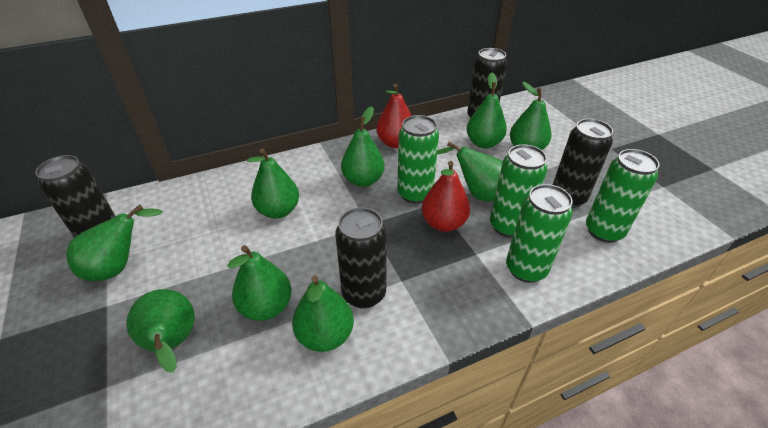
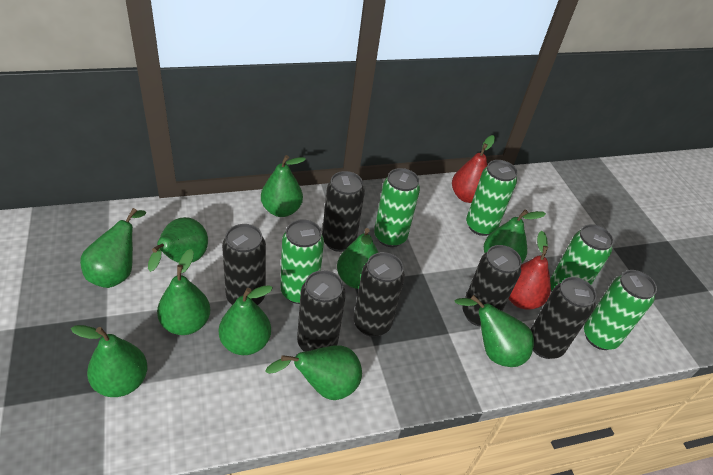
black can: 4 -> 6
green can: 4 -> 5
green pear: 9 -> 10

